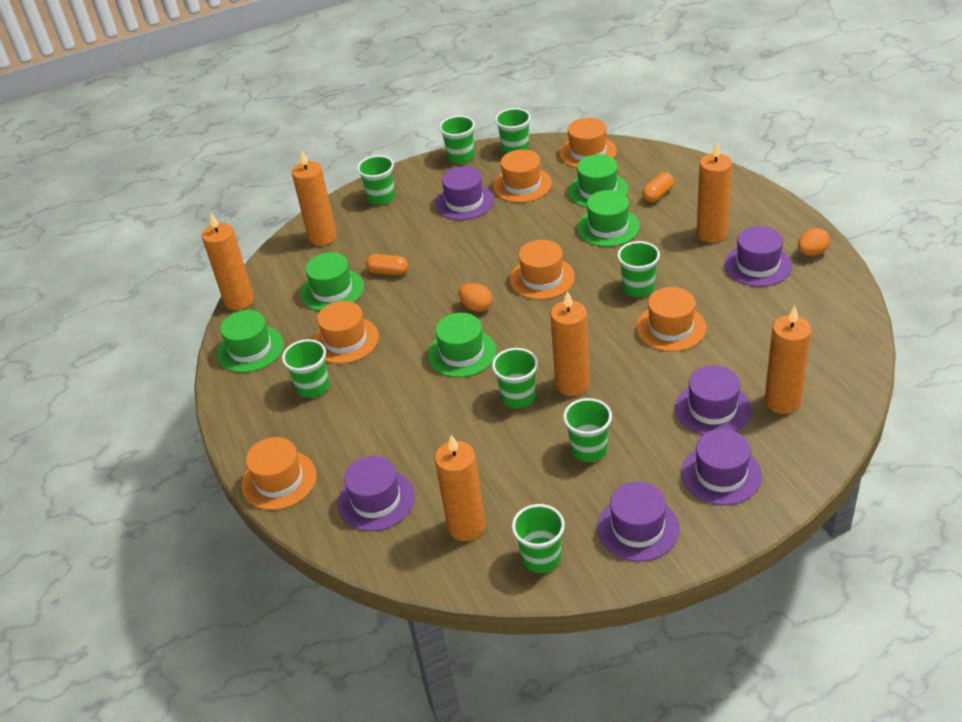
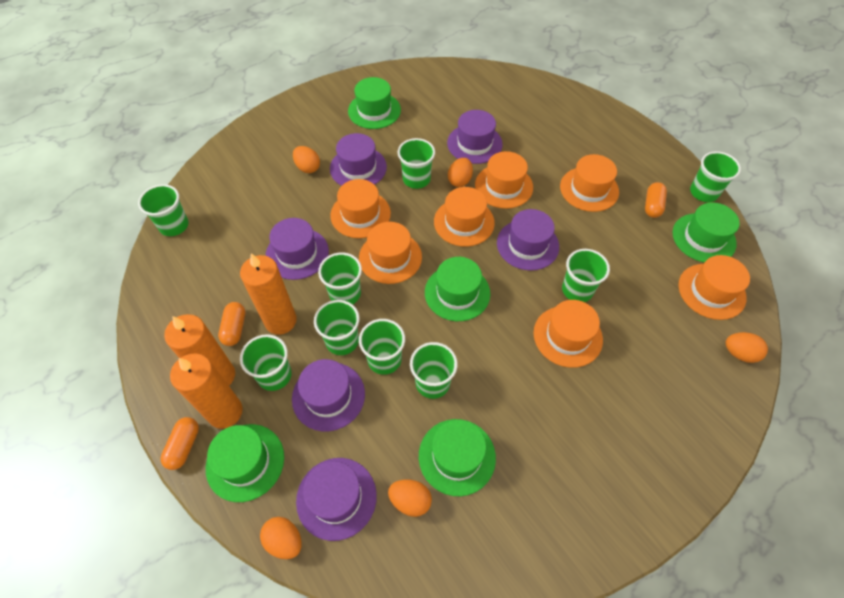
green cup: 8 -> 9
orange candle: 6 -> 3
orange capsule: 2 -> 3
orange egg: 2 -> 5
orange hat: 6 -> 7

